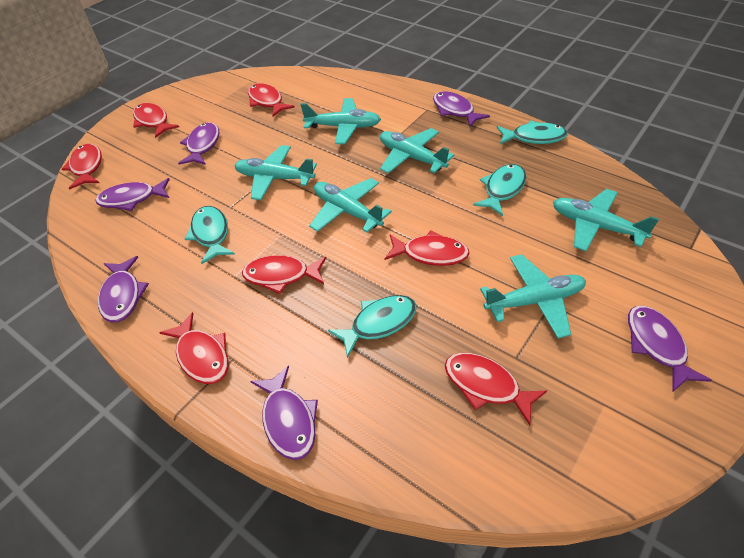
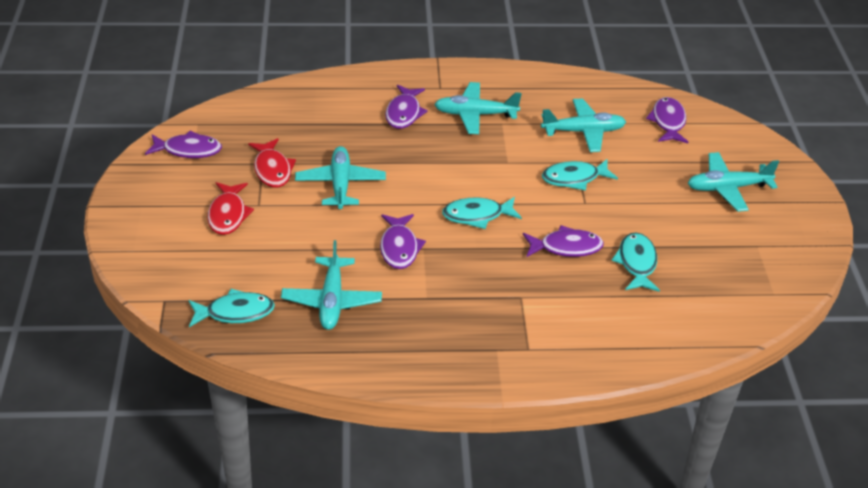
purple fish: 6 -> 5
red fish: 7 -> 2
turquoise plane: 6 -> 5

